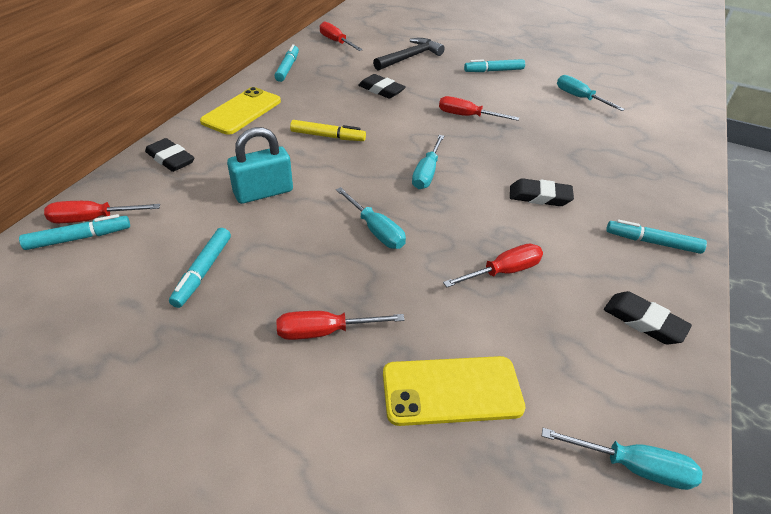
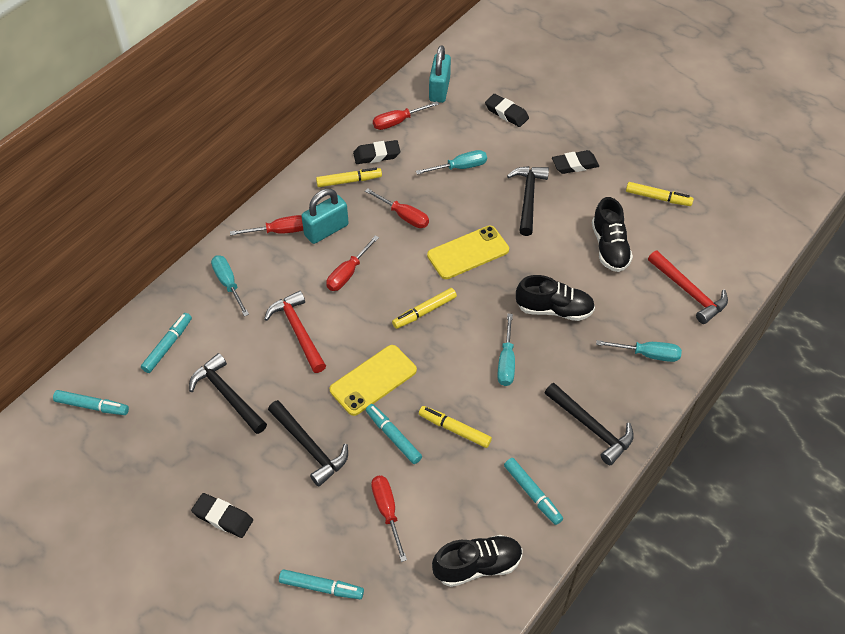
black hammer: 1 -> 4
black shoe: 0 -> 3
red hammer: 0 -> 2
turquoise padlock: 1 -> 2
yellow marker: 1 -> 4

